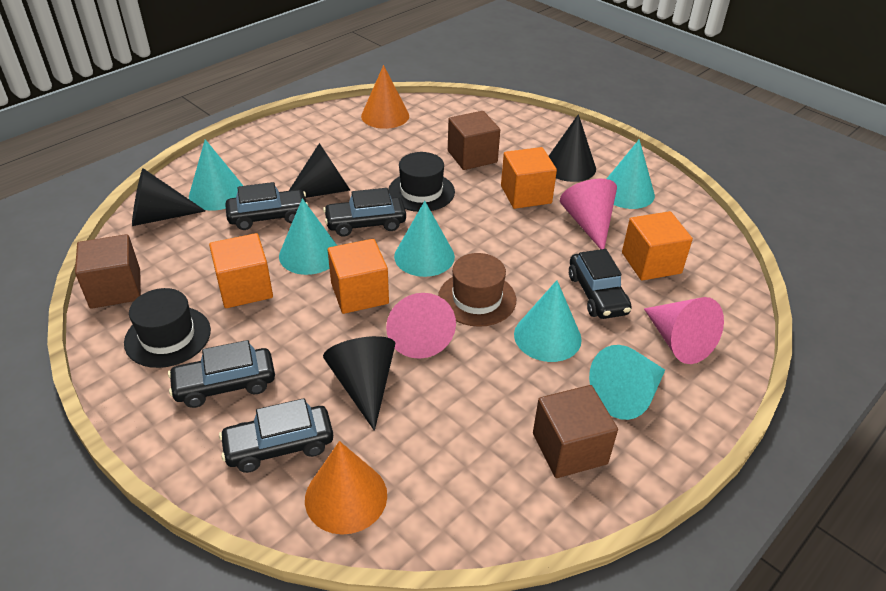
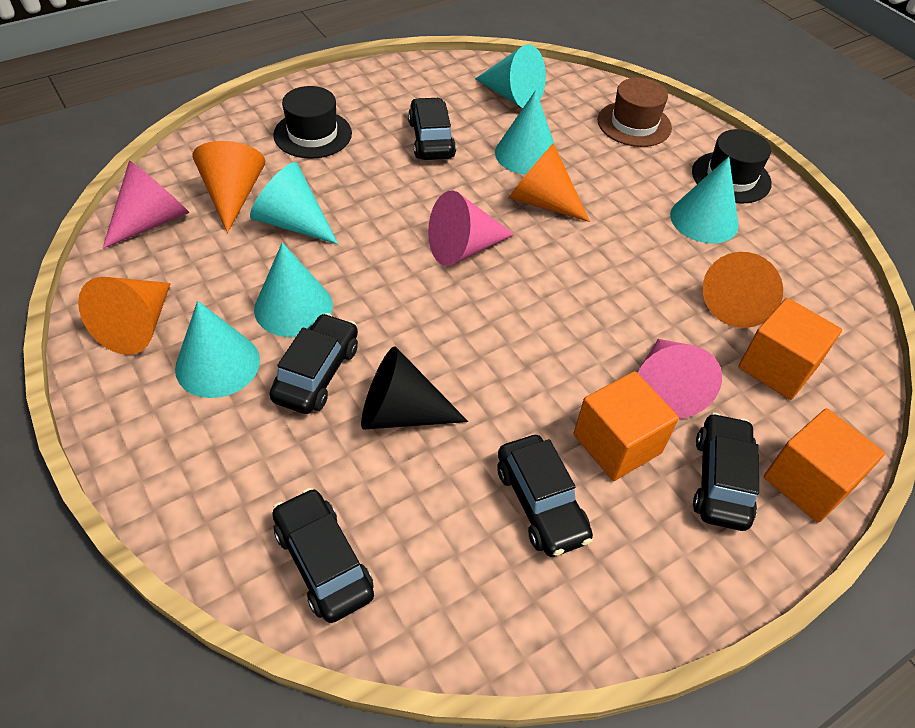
black cone: 4 -> 1
brown cube: 3 -> 0
orange cone: 2 -> 4
orange cube: 4 -> 3

